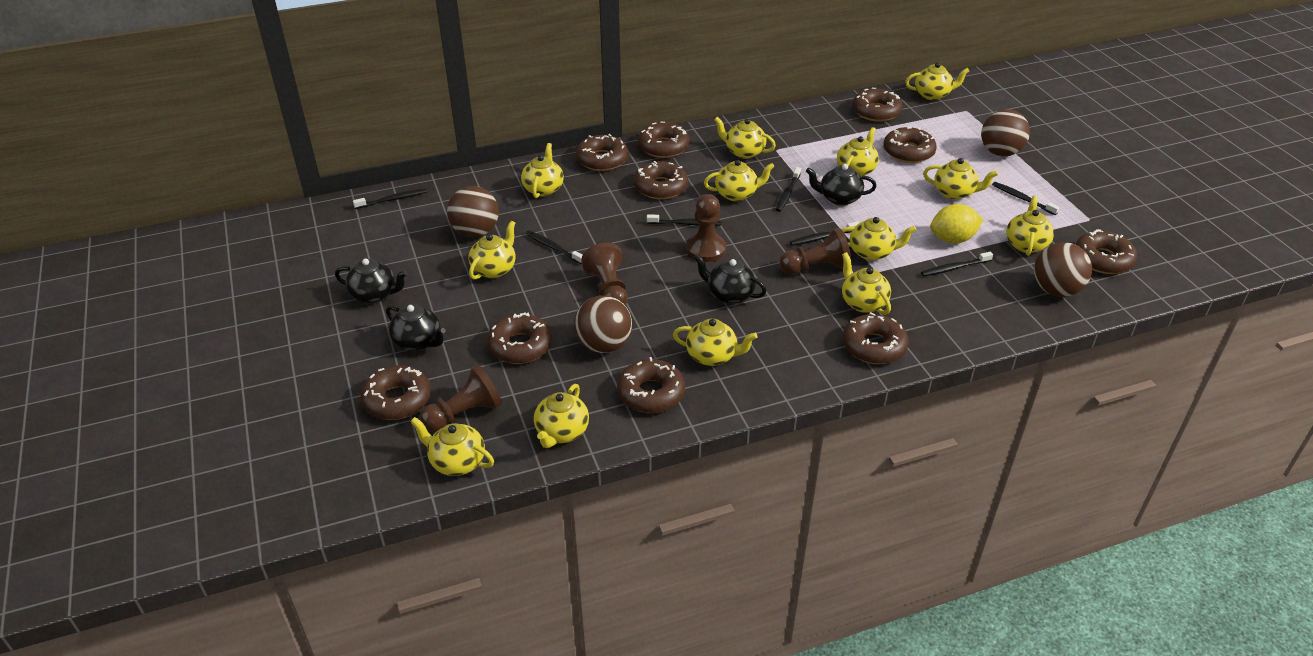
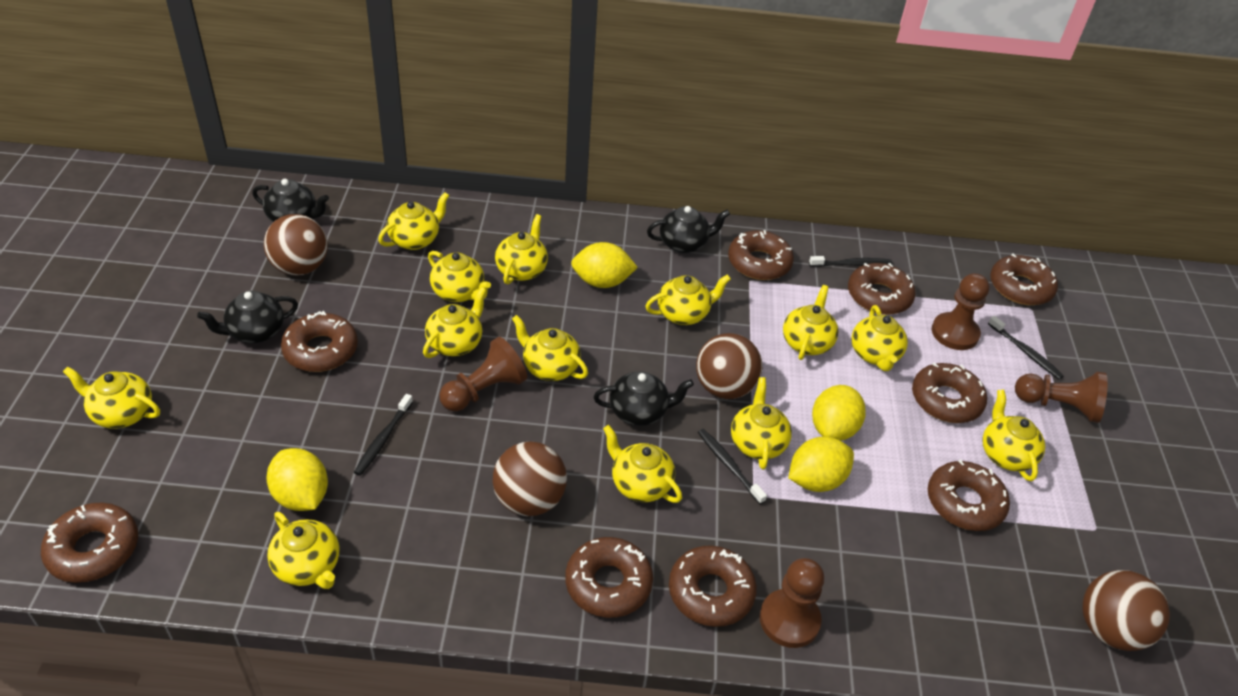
black toothbrush: 7 -> 4
brown donut: 10 -> 9
yellow lemon: 1 -> 4

